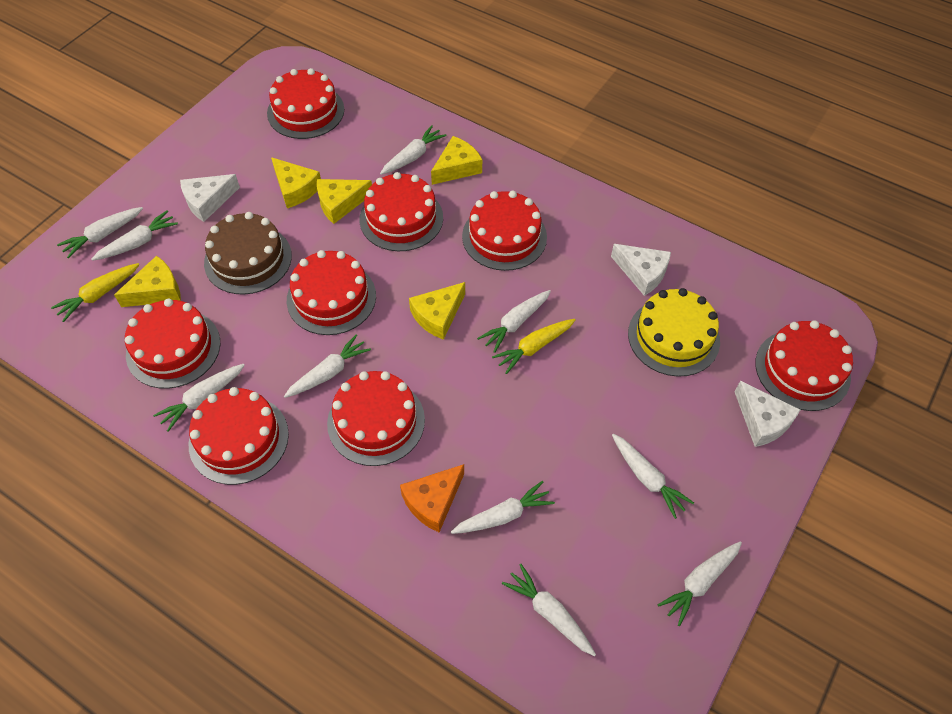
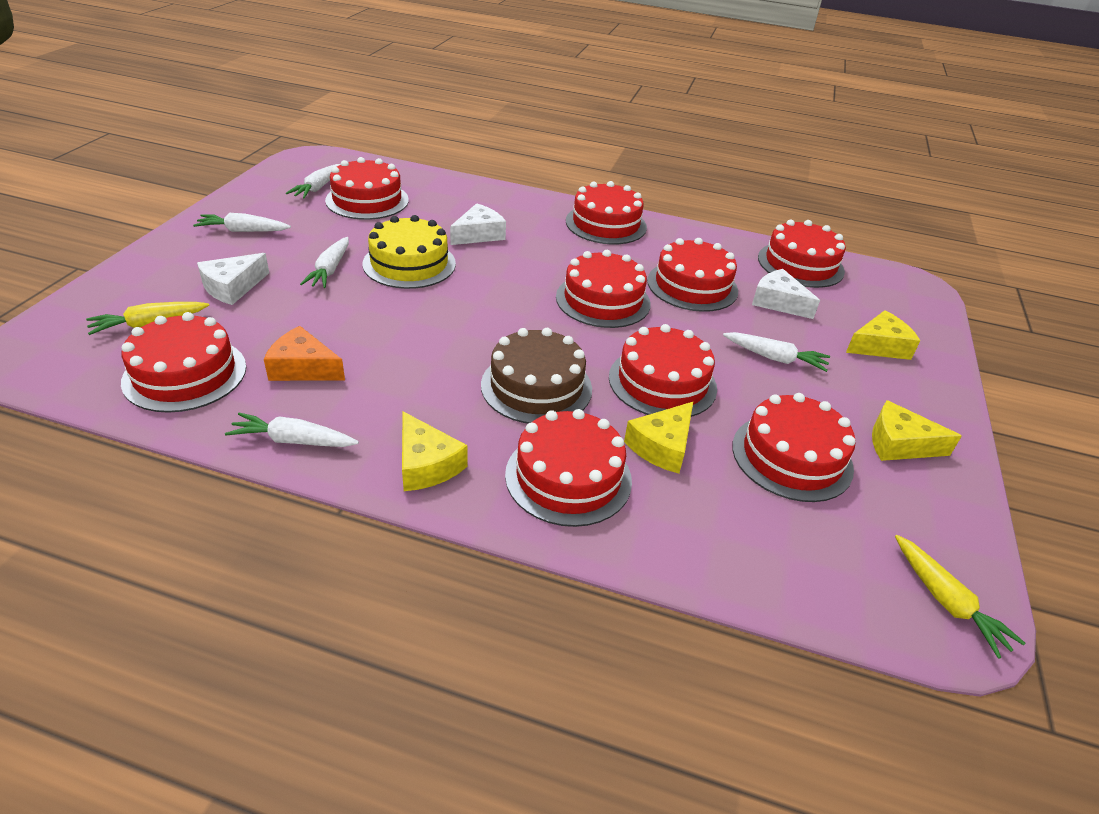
red cake: 8 -> 9
white carrot: 10 -> 5
yellow cheese: 5 -> 4

